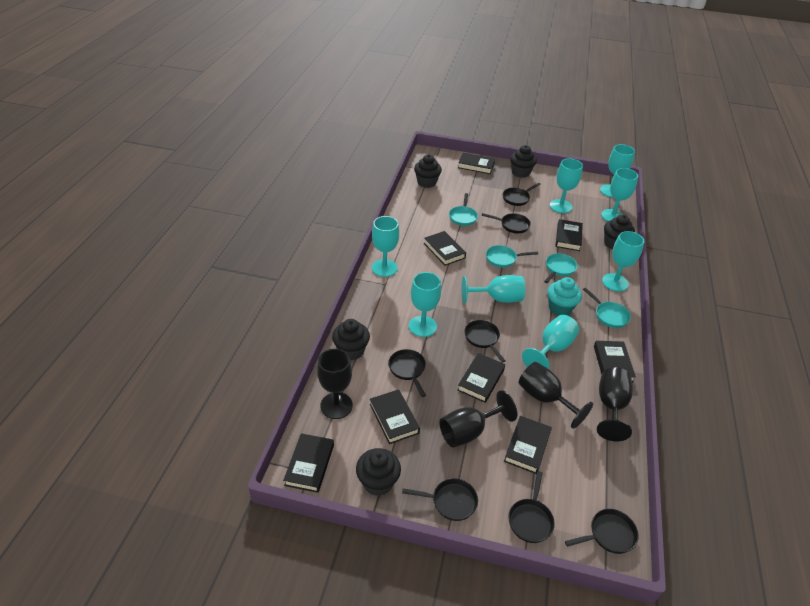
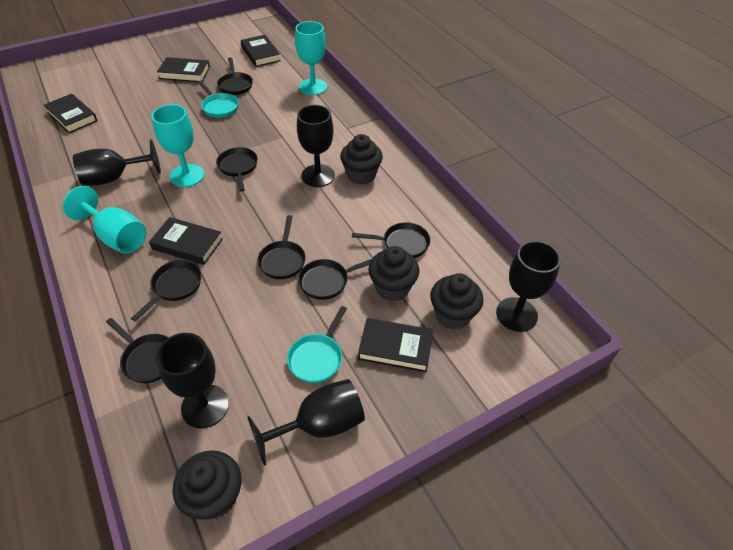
black book: 8 -> 5
black cupcake: 5 -> 4
black goblet: 4 -> 5
turquoise cupcake: 1 -> 0
turquoise goblet: 8 -> 3
turquoise pan: 4 -> 2

